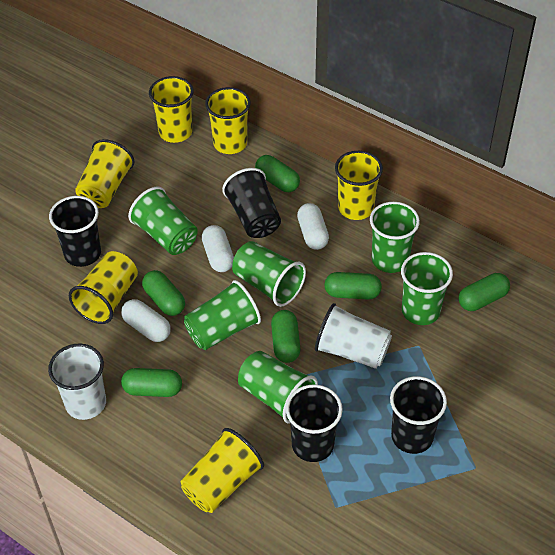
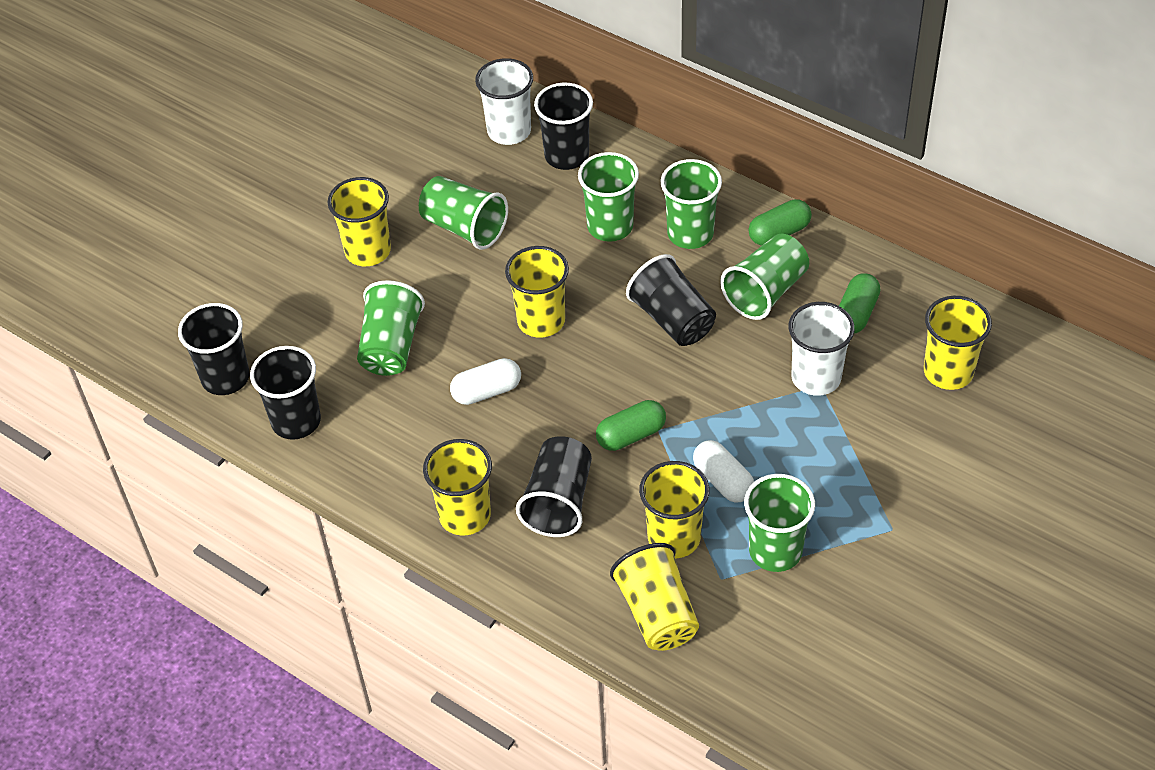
black cup: 4 -> 5
green capsule: 6 -> 3
white capsule: 3 -> 2

